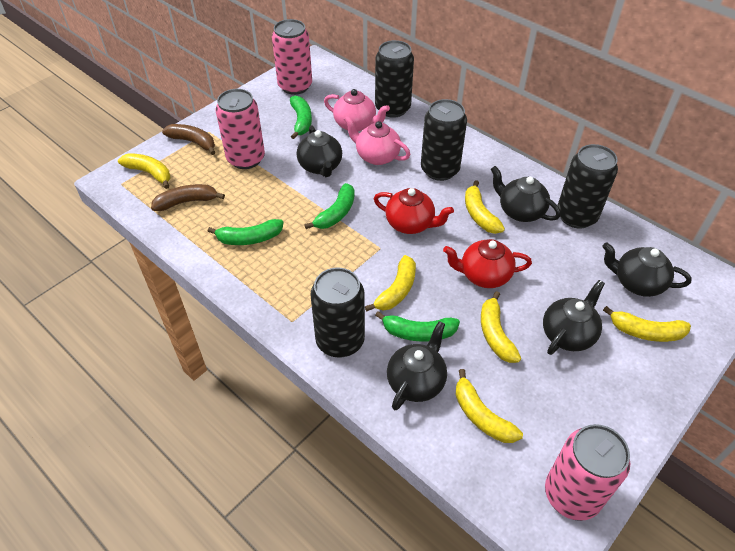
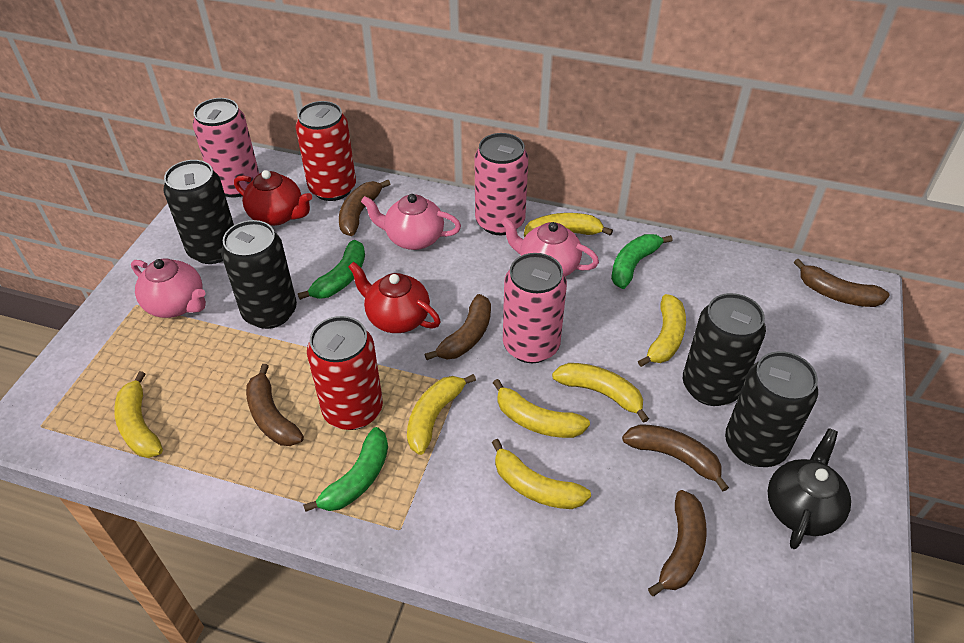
black teapot: 5 -> 1
brown banana: 2 -> 6
green banana: 4 -> 3
pink teapot: 2 -> 3
red can: 0 -> 2
yellow banana: 6 -> 7

